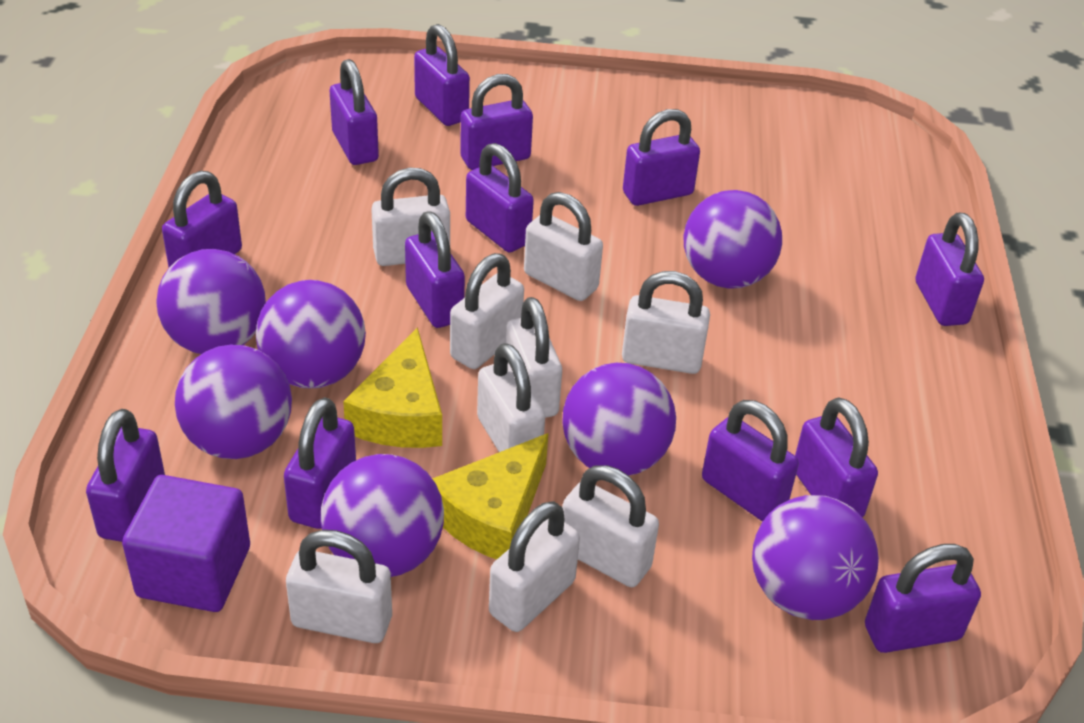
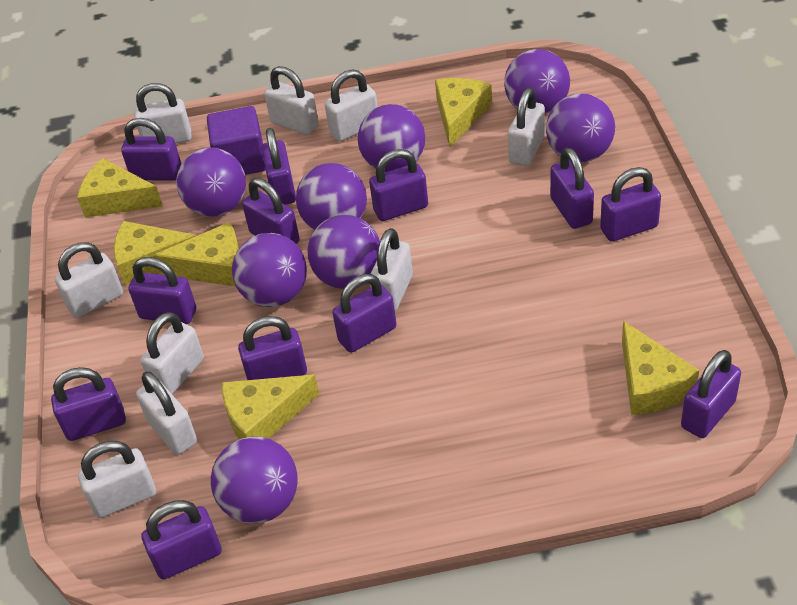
purple ball: 7 -> 8
purple padlock: 13 -> 12
yellow cheese: 2 -> 6

